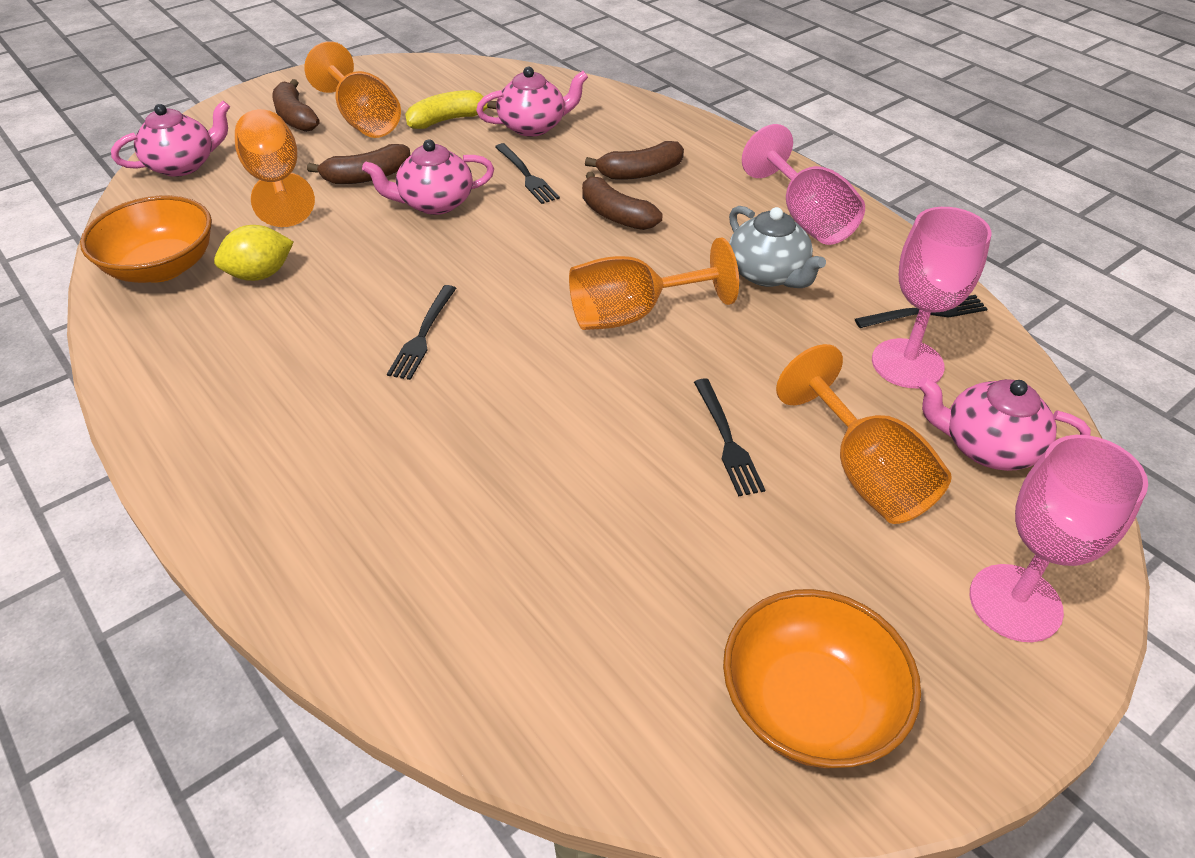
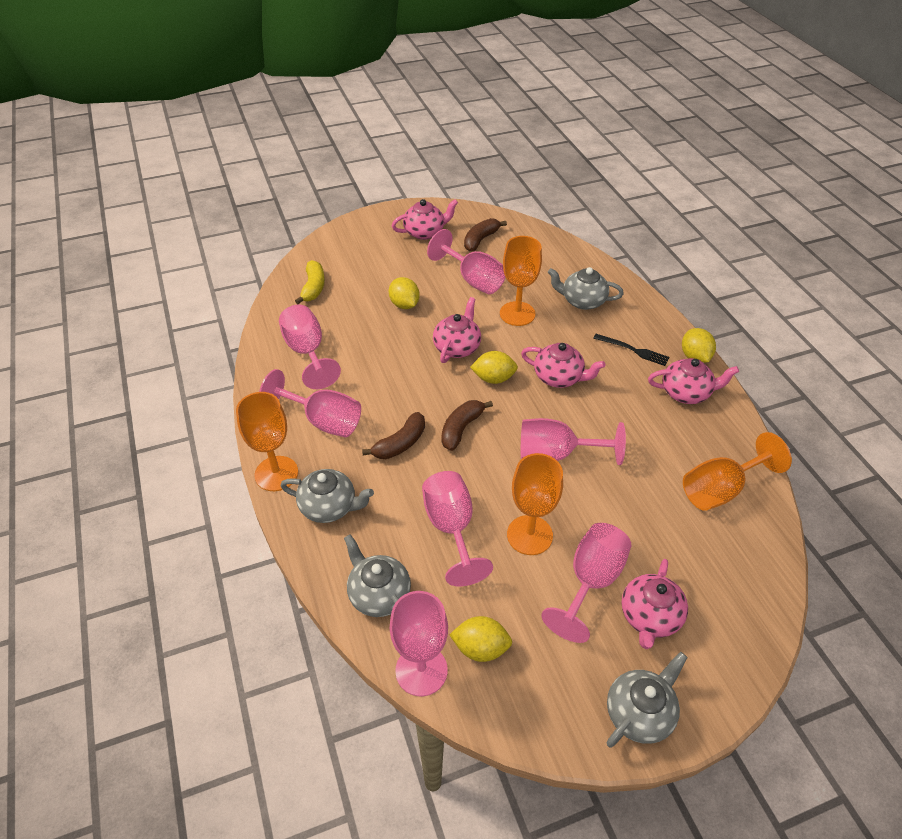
black fork: 4 -> 1
brown banana: 4 -> 3
grey teapot: 1 -> 4
orange bowl: 2 -> 0
pink goblet: 3 -> 7
pink teapot: 4 -> 5
yellow lemon: 1 -> 4

